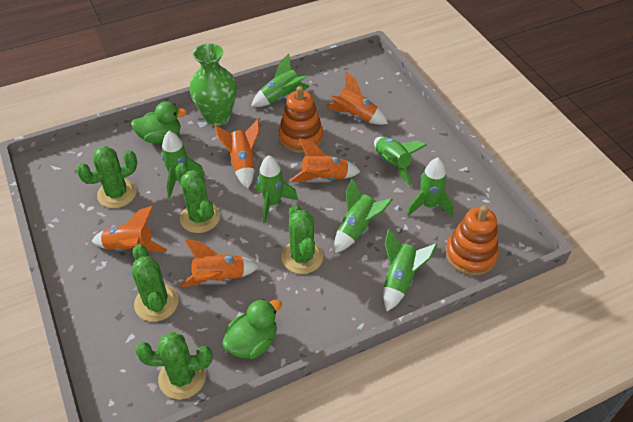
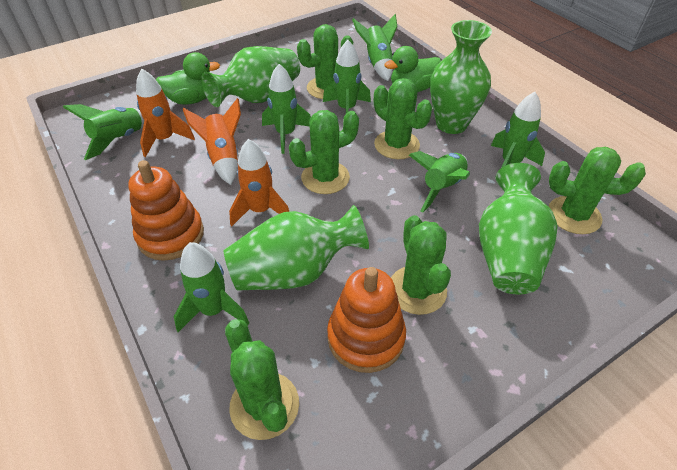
green cactus: 5 -> 6
green vase: 1 -> 4
orange rocket: 5 -> 3

